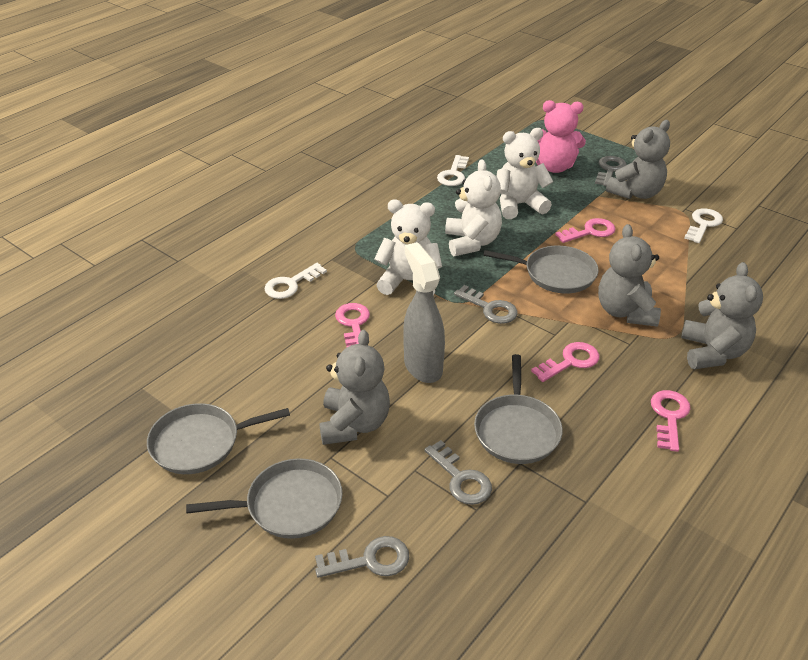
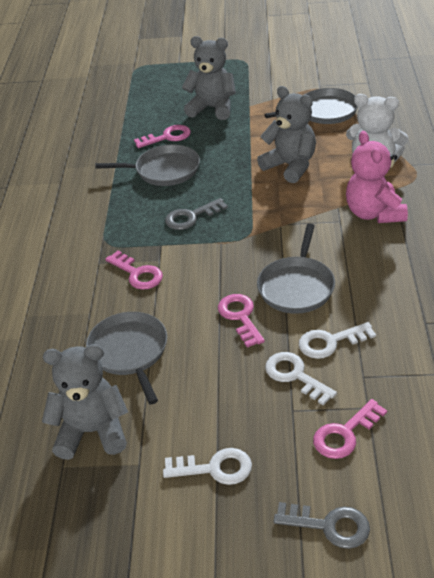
grey key: 4 -> 2
grey spray bottle: 1 -> 0
grey teddy bear: 4 -> 3
white teddy bear: 3 -> 1

